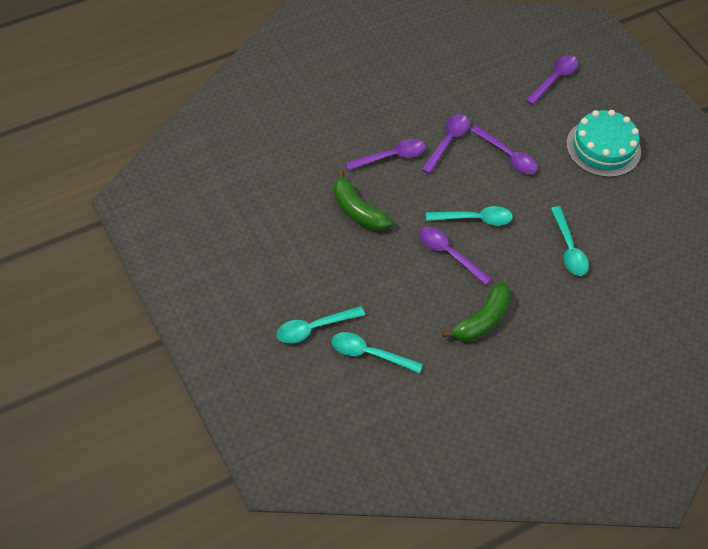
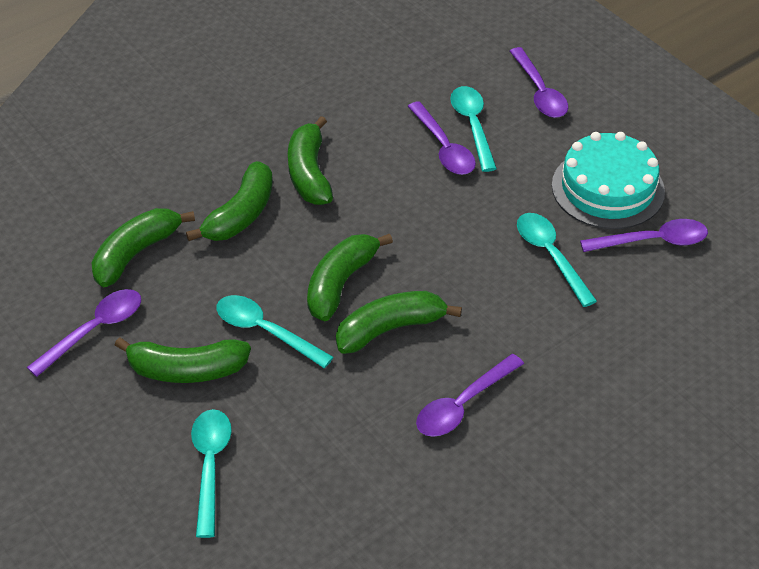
green banana: 2 -> 6

